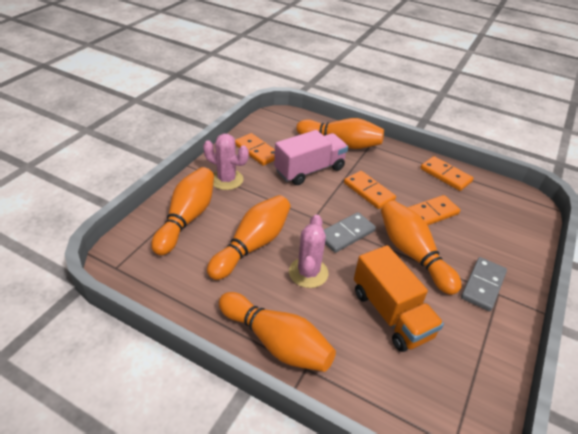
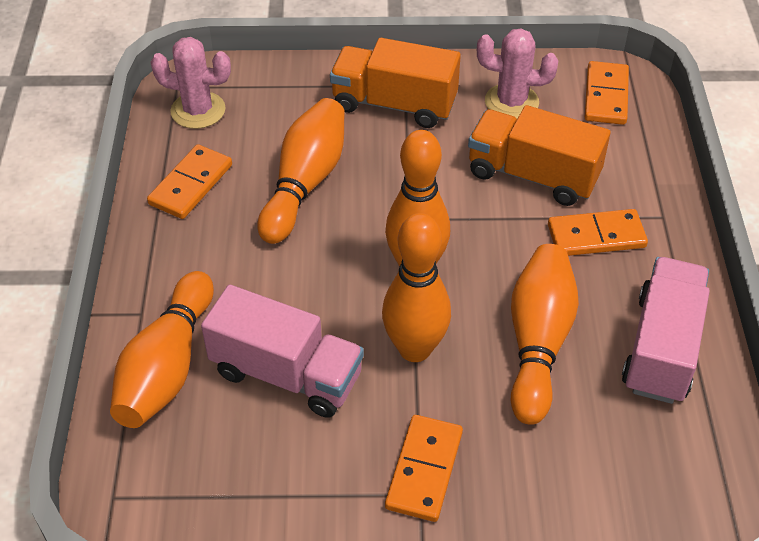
grey domino: 2 -> 0
orange truck: 1 -> 2
pink truck: 1 -> 2

